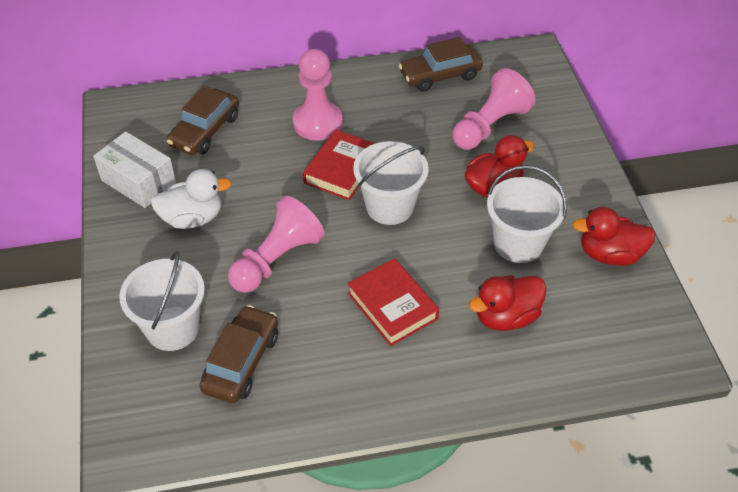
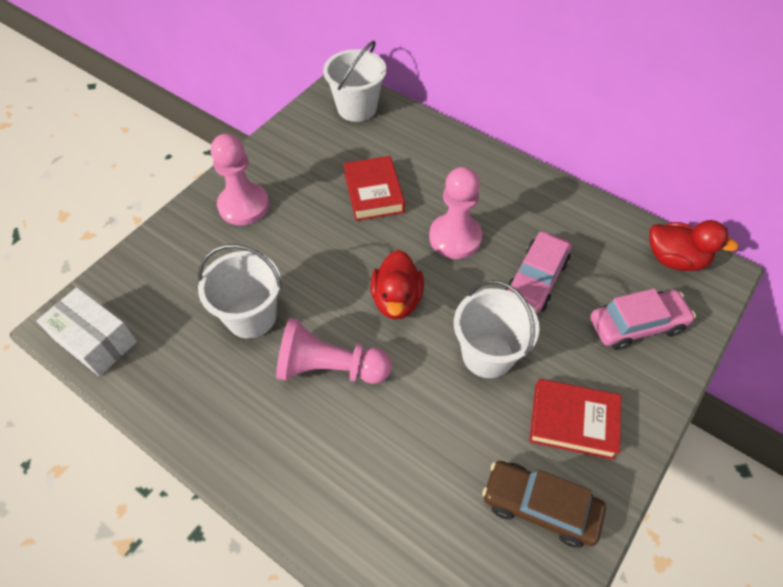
brown car: 3 -> 1
pink car: 0 -> 2
red duck: 3 -> 2
white duck: 1 -> 0

